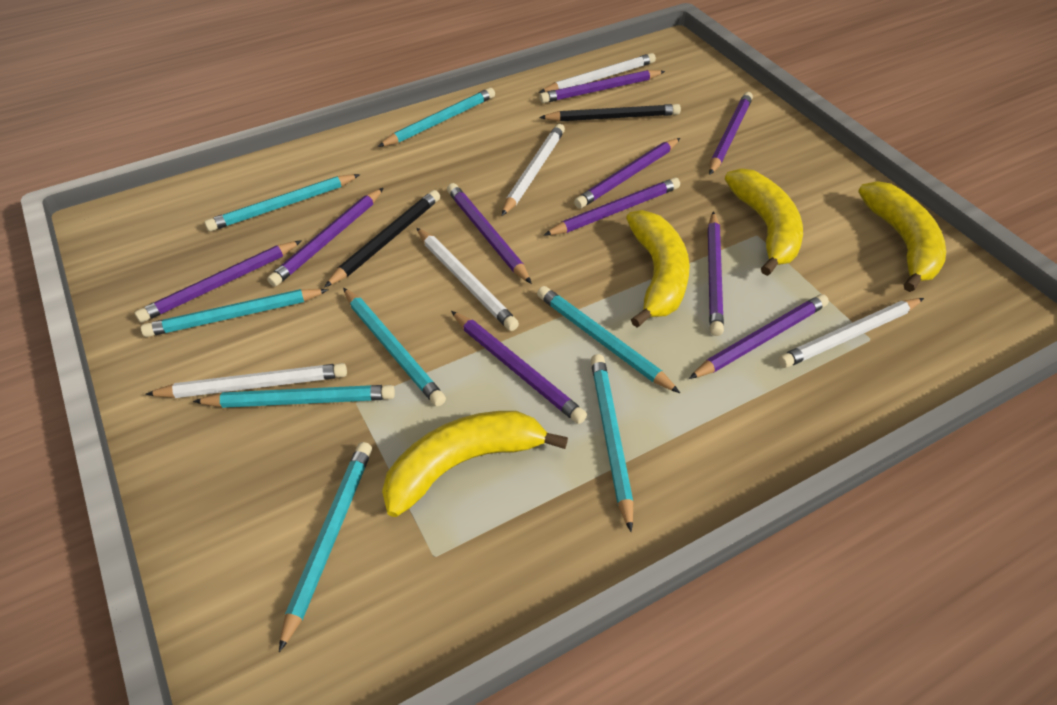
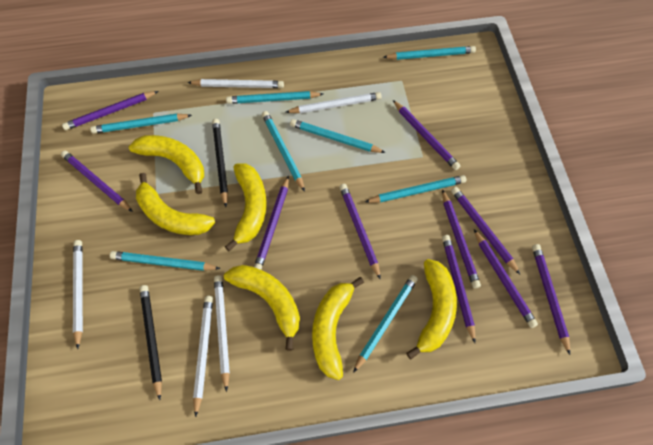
yellow banana: 4 -> 6

